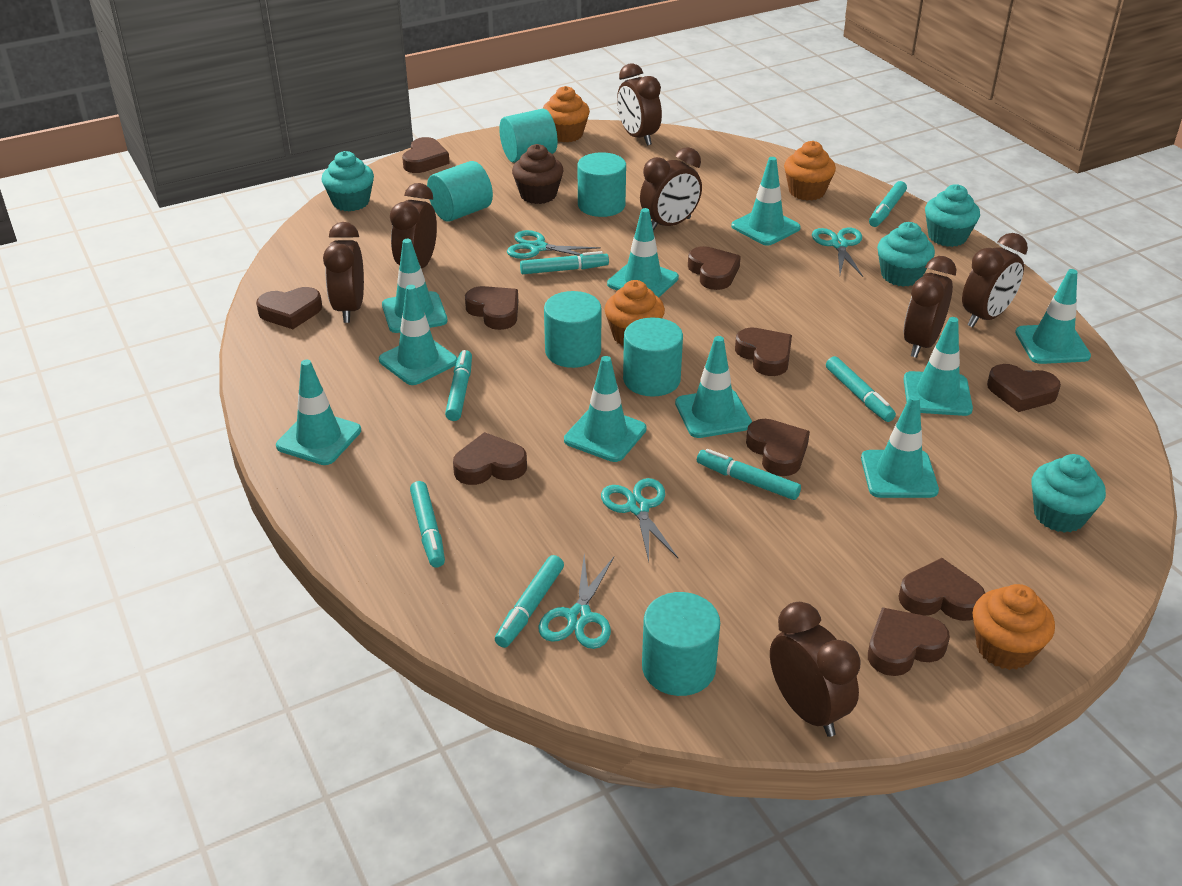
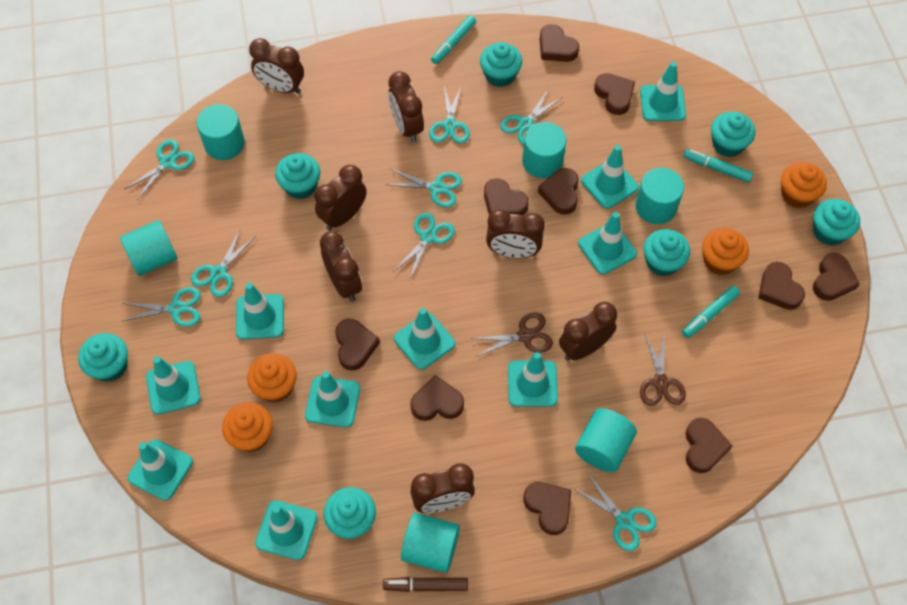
brown cupcake: 1 -> 0
brown marker: 0 -> 1
brown scissors: 0 -> 2
turquoise cupcake: 4 -> 7
turquoise marker: 7 -> 3
turquoise scissors: 4 -> 8

